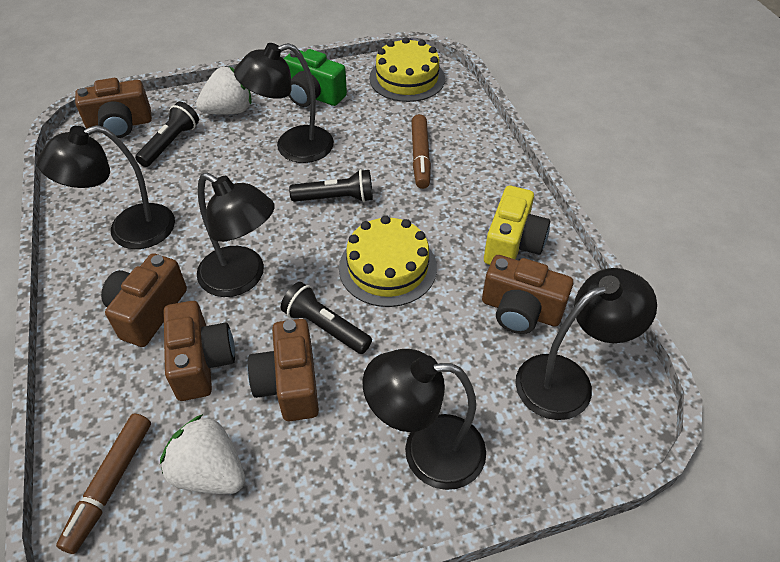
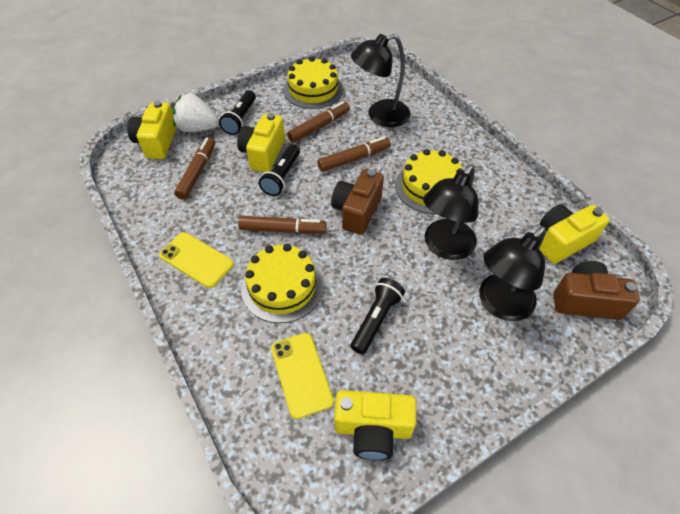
black lamp: 5 -> 3
brown camera: 5 -> 2
brown marker: 2 -> 4
green camera: 1 -> 0
white strawberry: 2 -> 1
yellow cake: 2 -> 3
yellow camera: 1 -> 4
yellow phone: 0 -> 2

